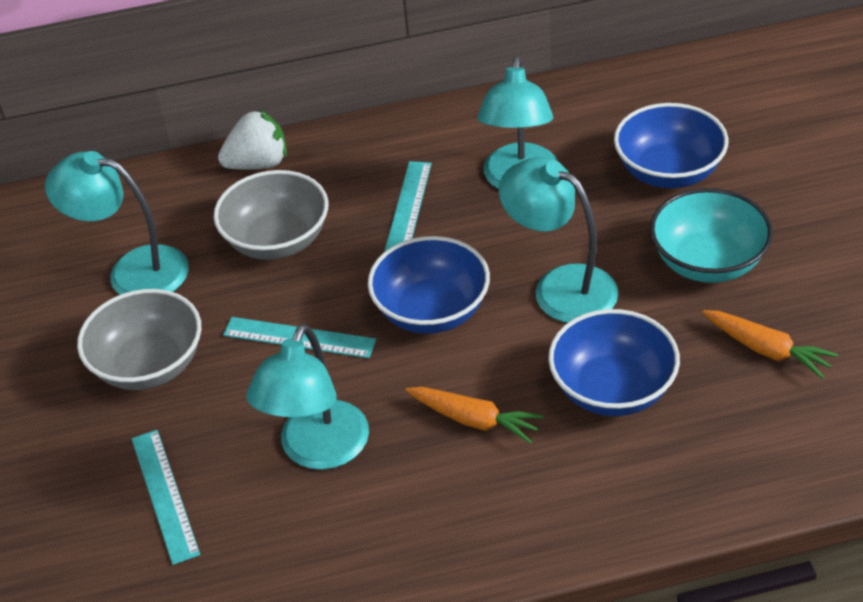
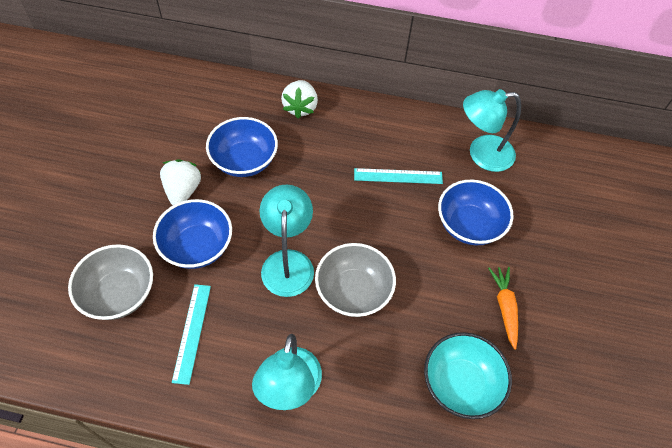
orange carrot: 2 -> 1
turquoise lamp: 4 -> 3
turquoise ruler: 3 -> 2
white strawberry: 1 -> 2

